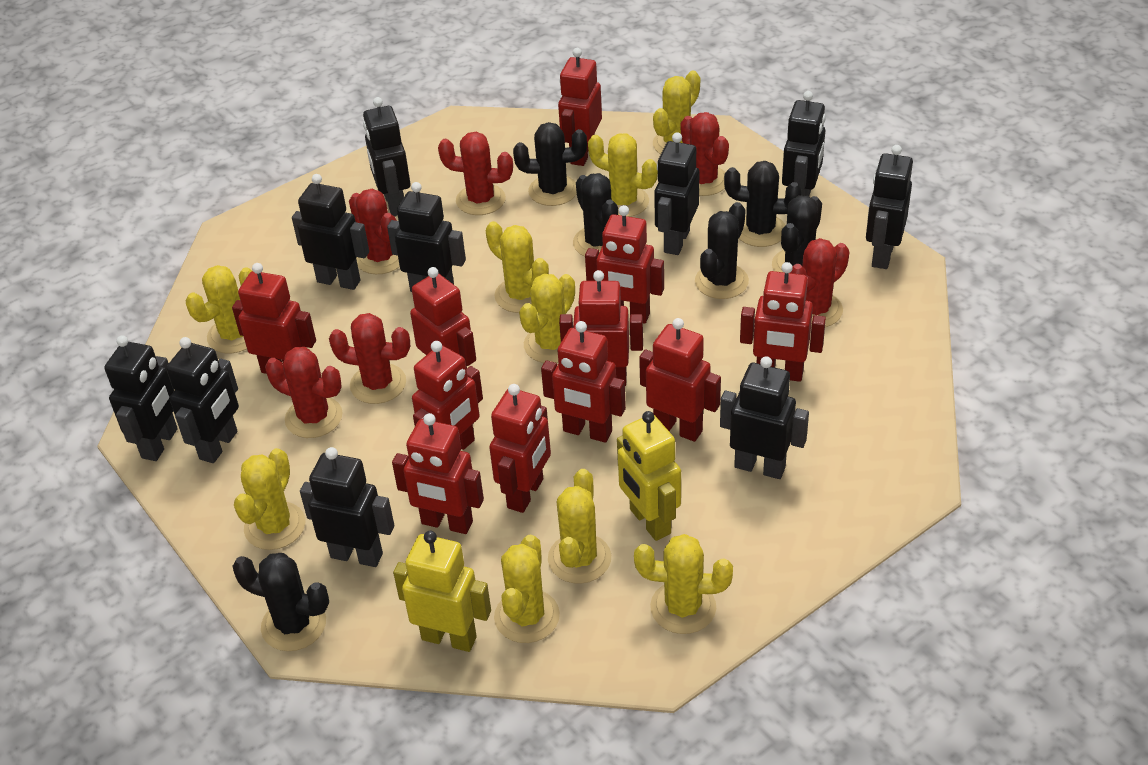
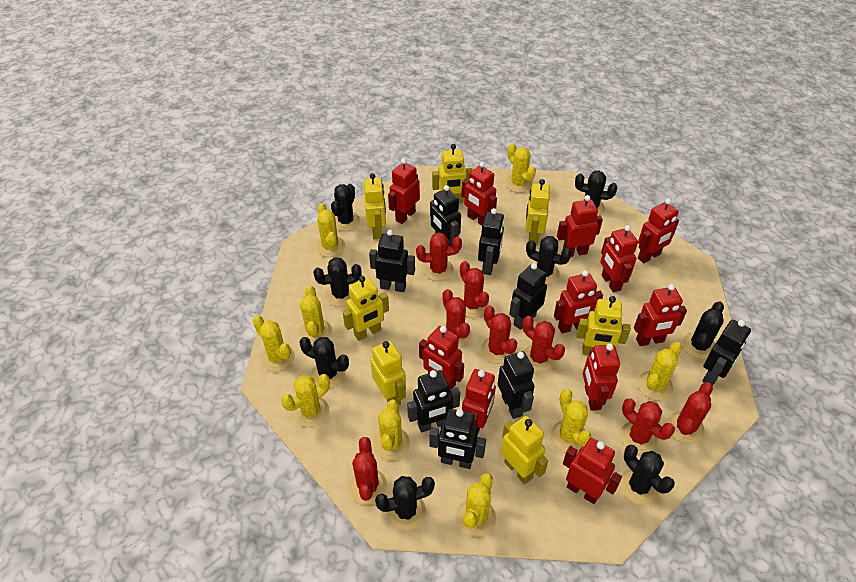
black cactus: 6 -> 8
black robot: 10 -> 8
red cactus: 6 -> 8
yellow robot: 2 -> 7

